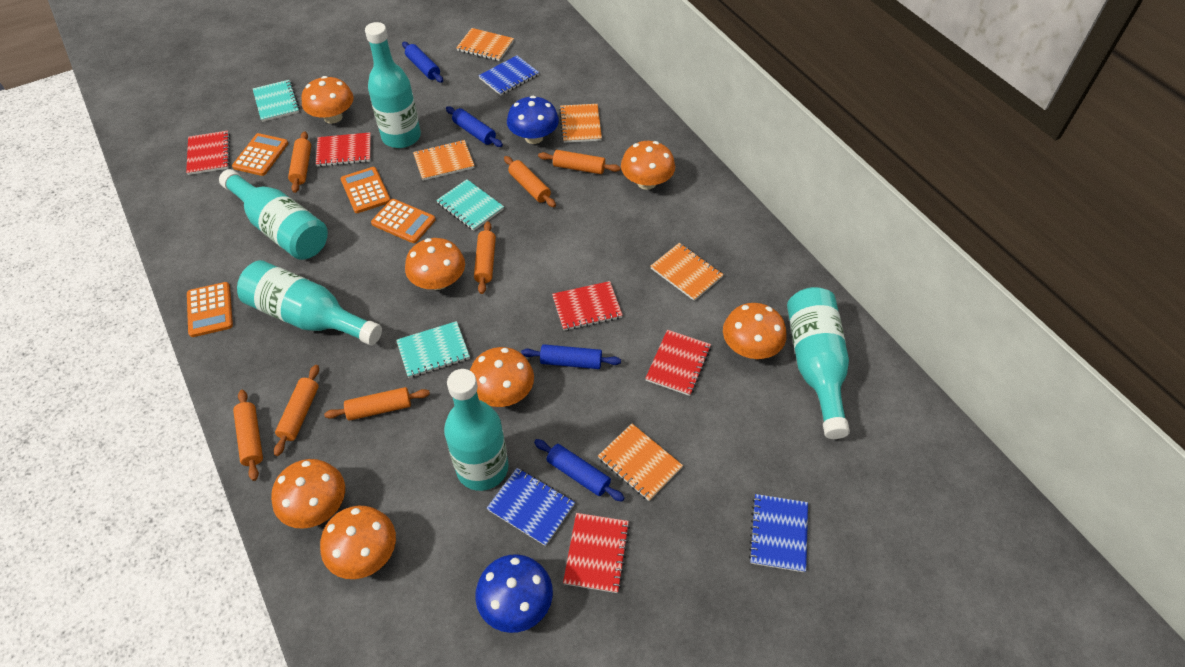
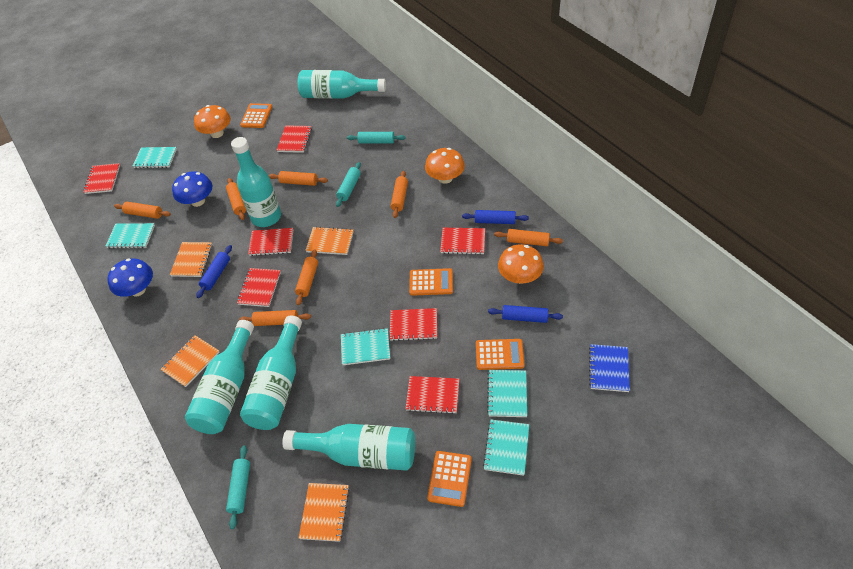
blue notebook: 3 -> 1
blue rolling pin: 4 -> 3
orange mushroom: 7 -> 3
orange notebook: 5 -> 4
red notebook: 5 -> 7
turquoise notebook: 3 -> 5
turquoise rolling pin: 0 -> 3

